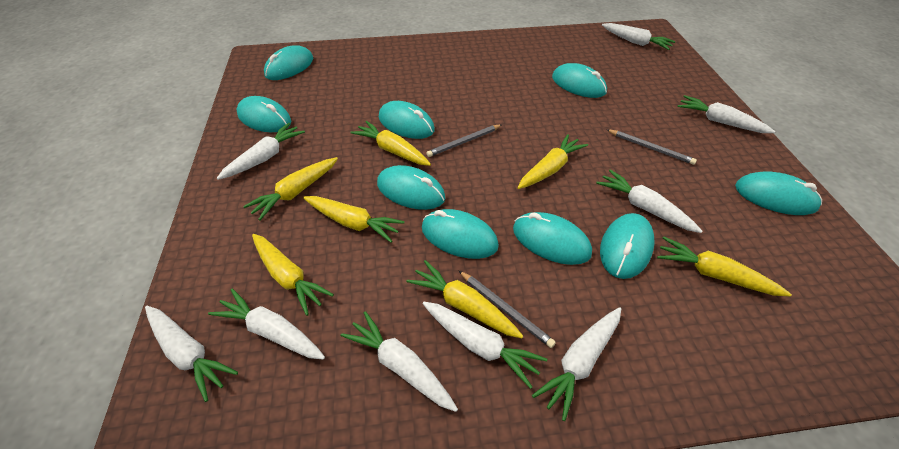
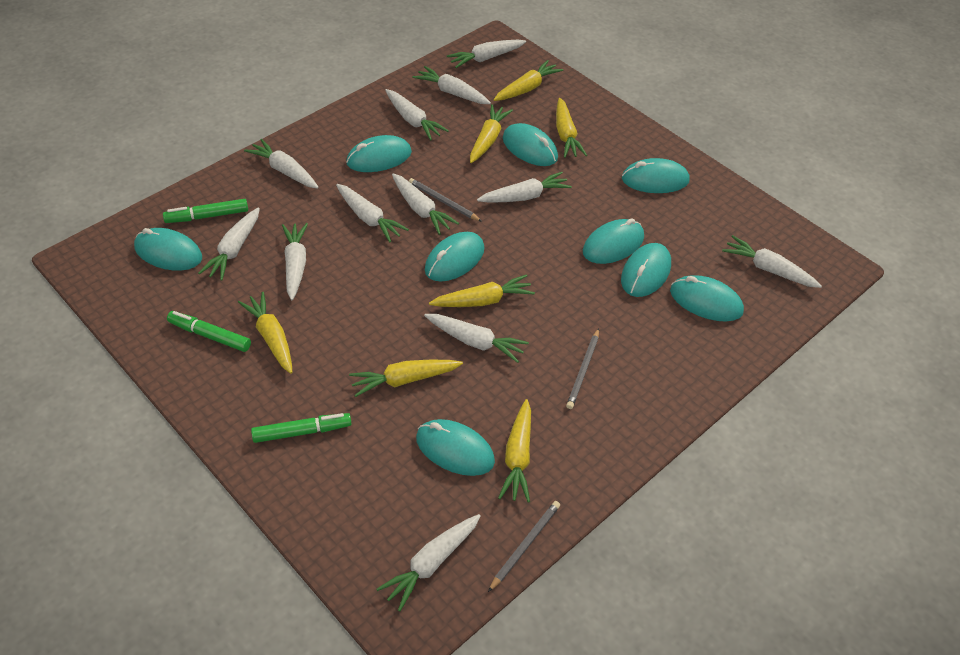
green marker: 0 -> 3
white carrot: 9 -> 12

